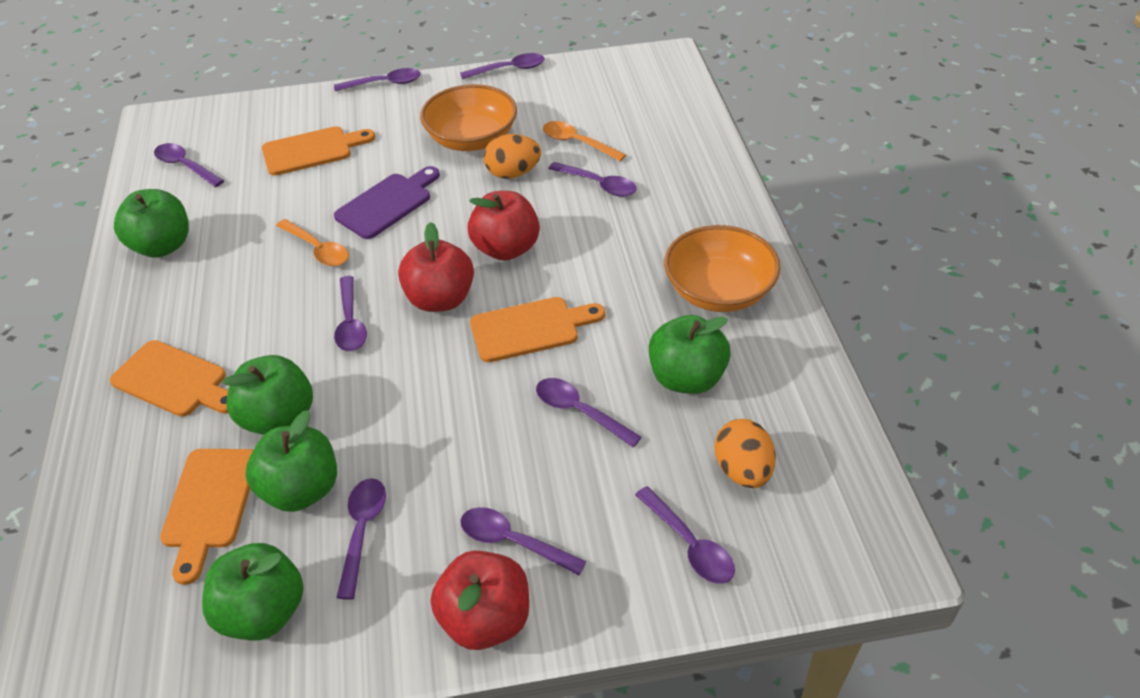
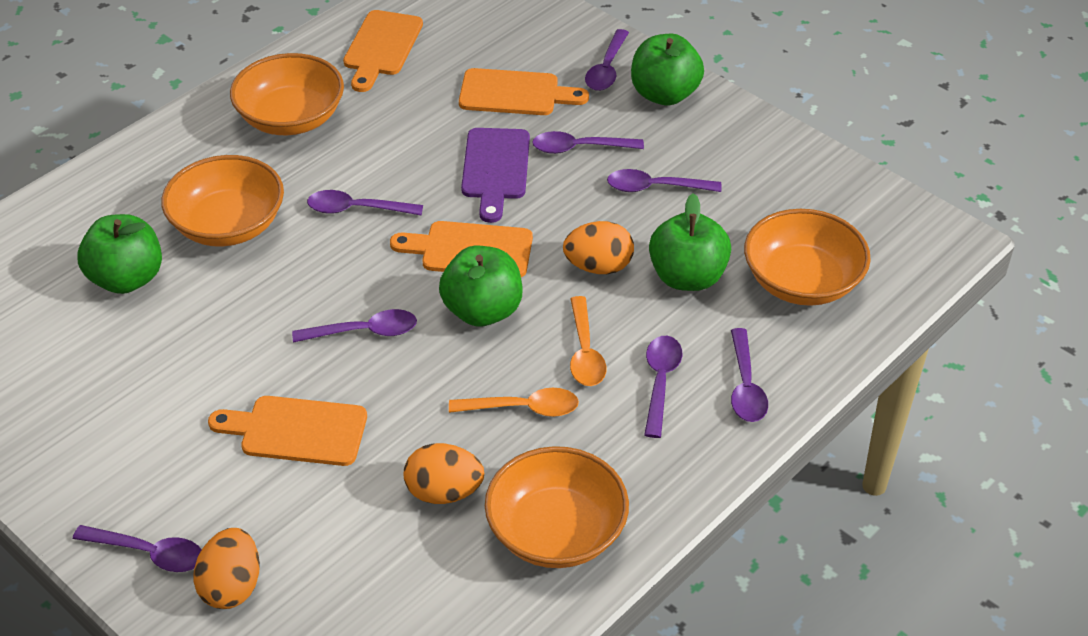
green apple: 5 -> 4
orange bowl: 2 -> 4
orange egg: 2 -> 3
purple spoon: 9 -> 8
red apple: 3 -> 0

